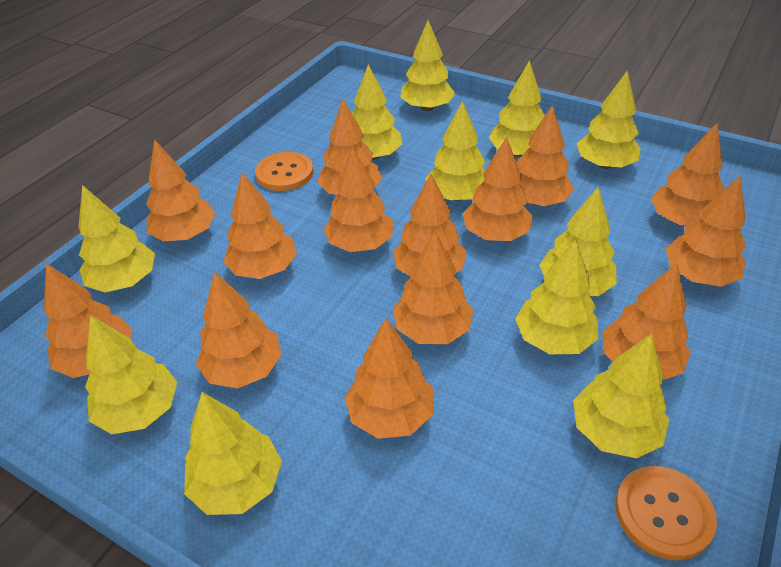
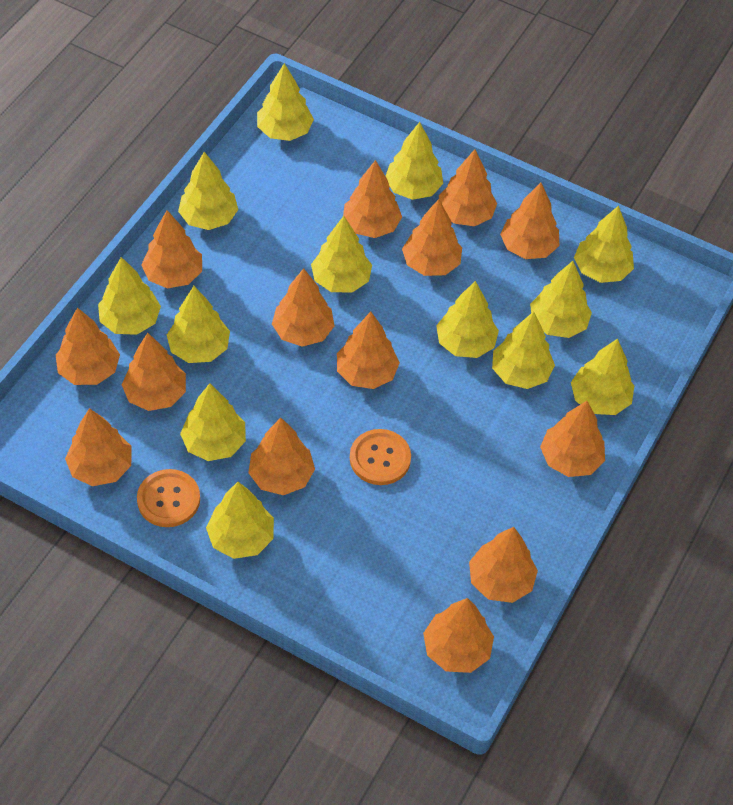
yellow tree: 11 -> 13

